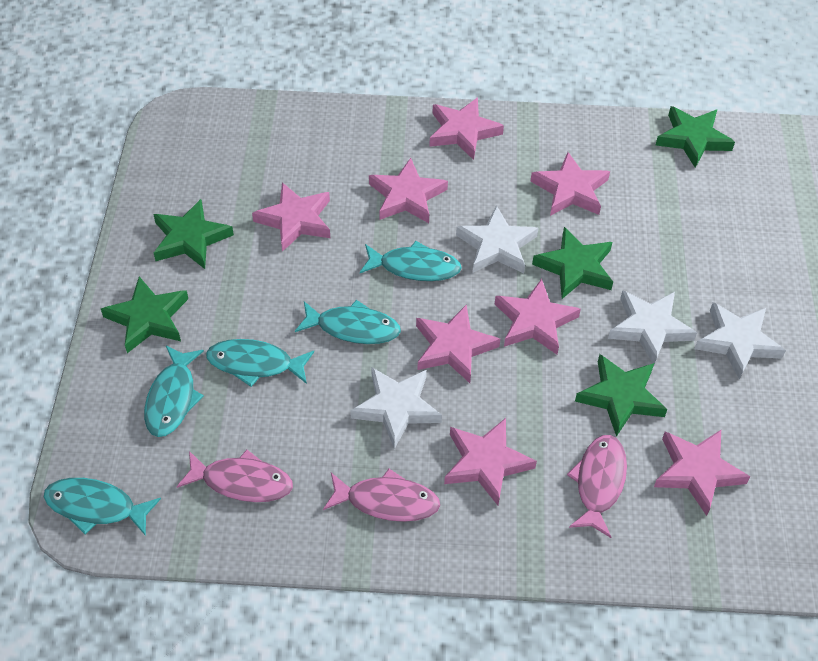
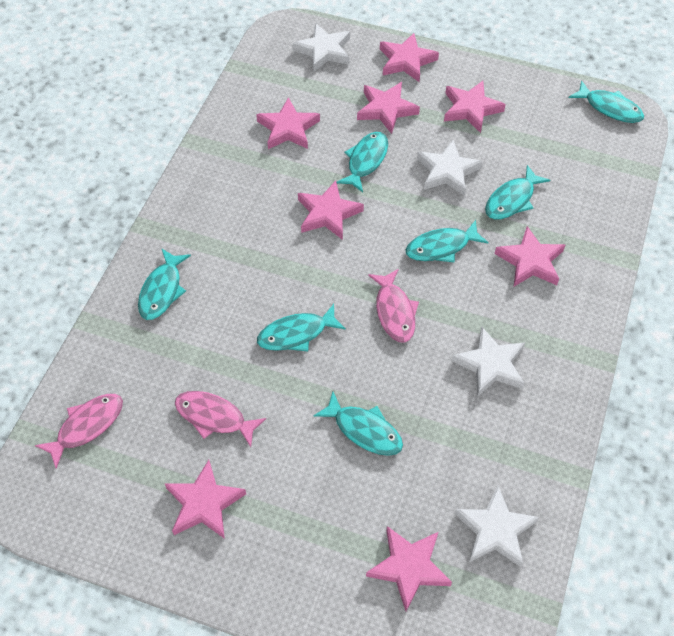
green star: 5 -> 0
turquoise fish: 5 -> 7

